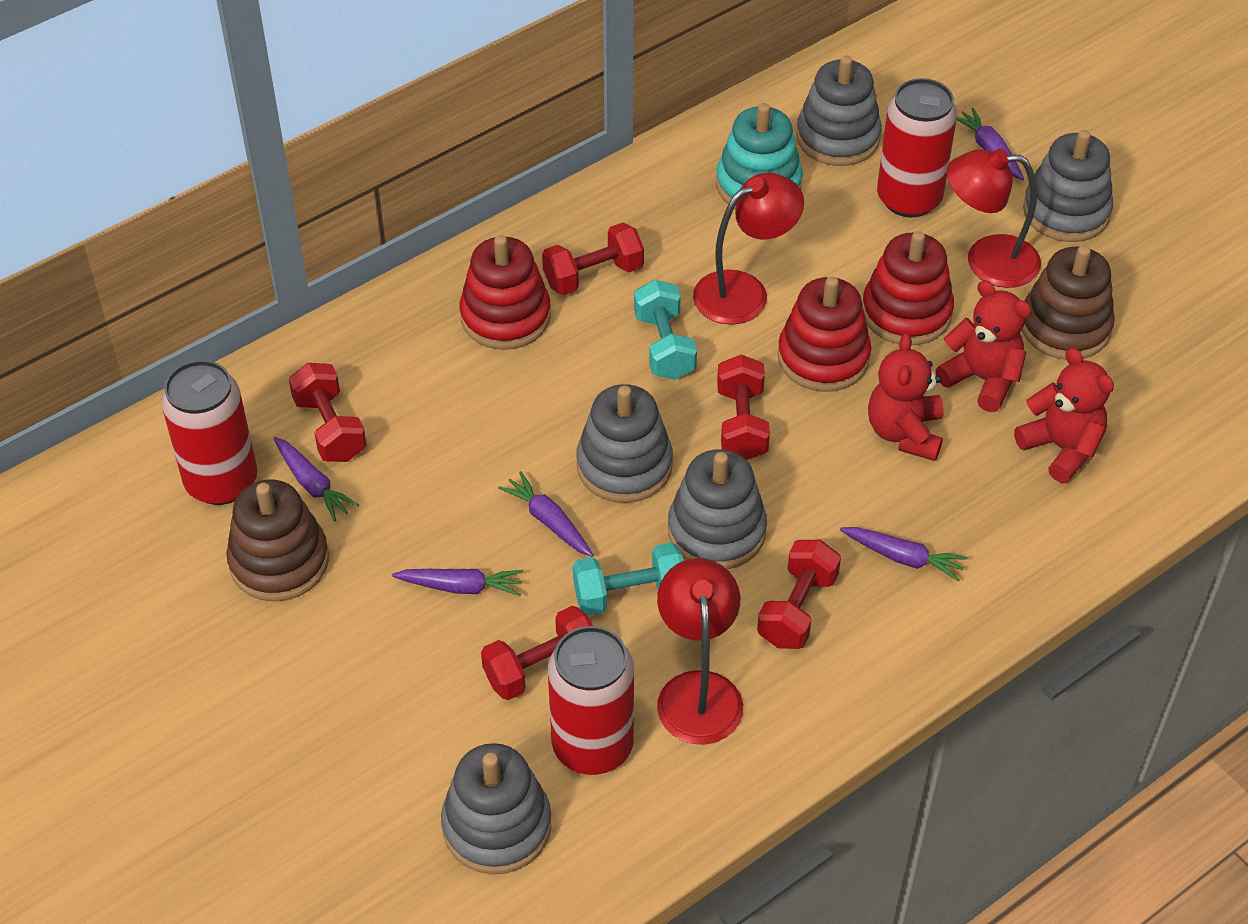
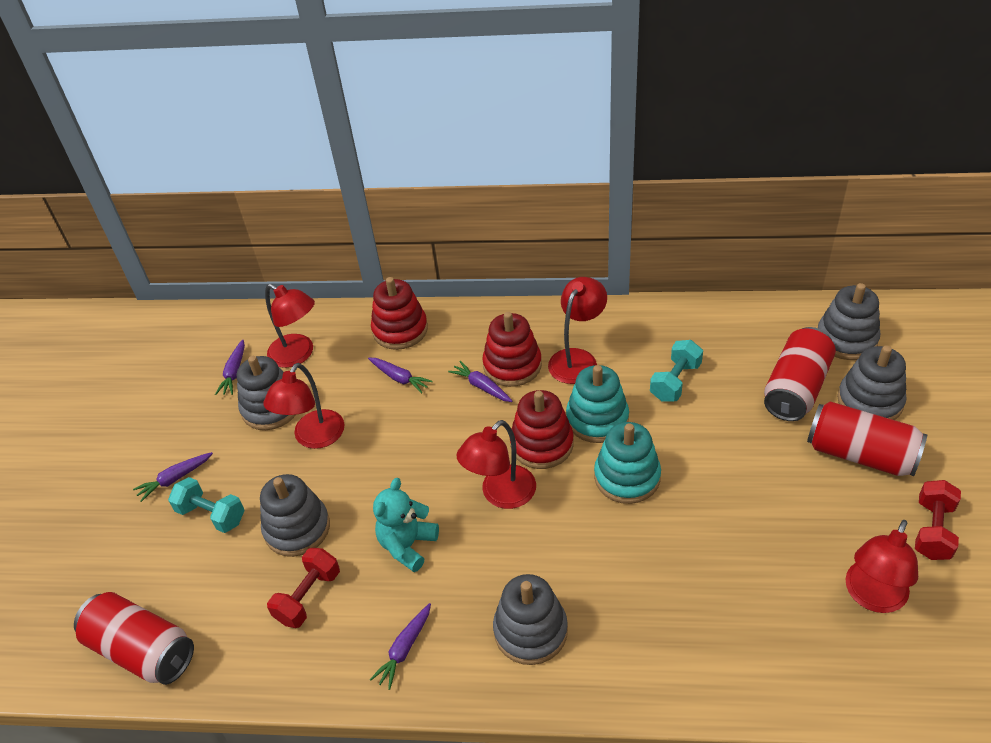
brown stacking toy: 2 -> 0
red dumbbell: 5 -> 2
red lamp: 3 -> 5
red teddy bear: 3 -> 0
turquoise stacking toy: 1 -> 2
turquoise teddy bear: 0 -> 1

